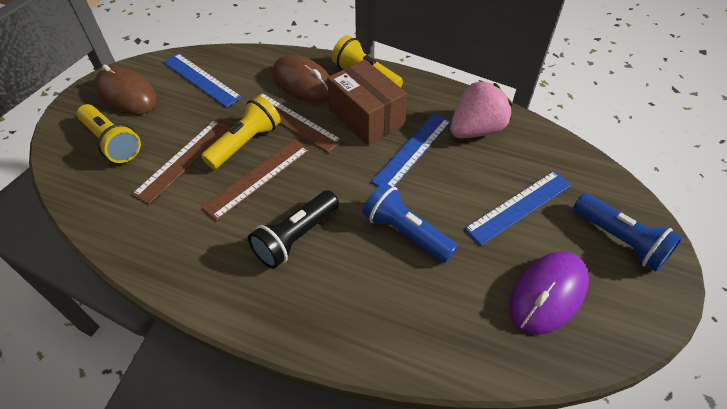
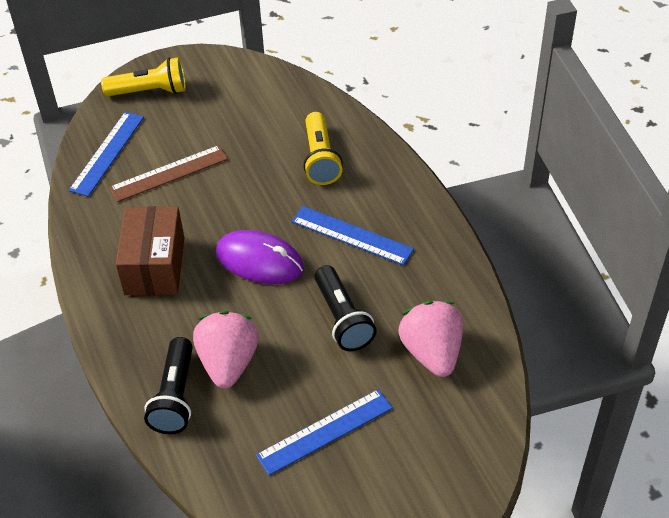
black flashlight: 1 -> 2
blue flashlight: 2 -> 0
brown mouse: 2 -> 0
brown ruler: 3 -> 1
pink strawberry: 1 -> 2
yellow flashlight: 3 -> 2

